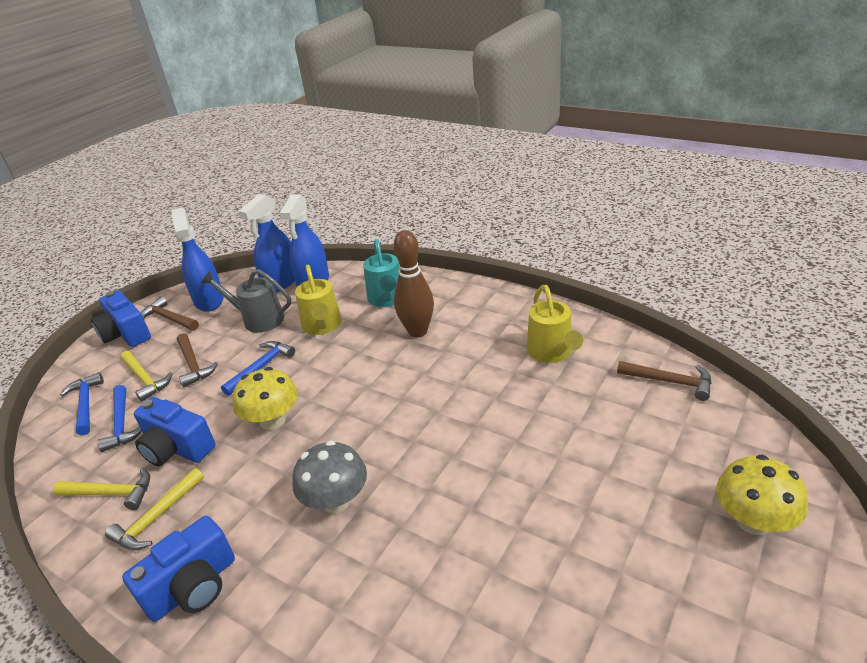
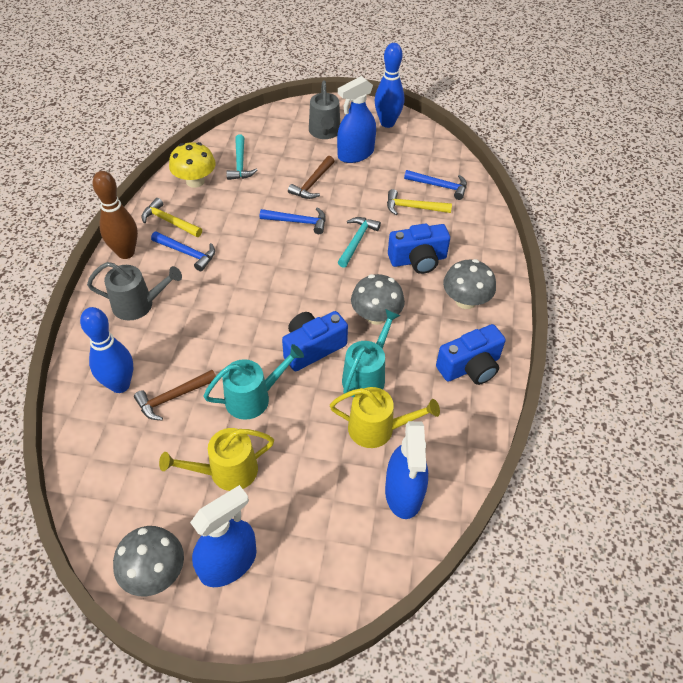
blue bowling pin: 0 -> 2
brown hammer: 3 -> 2
grey mushroom: 1 -> 3
grey watering can: 1 -> 2
turquoise hammer: 0 -> 2
turquoise watering can: 1 -> 2
yellow hammer: 3 -> 2
yellow mushroom: 2 -> 1

